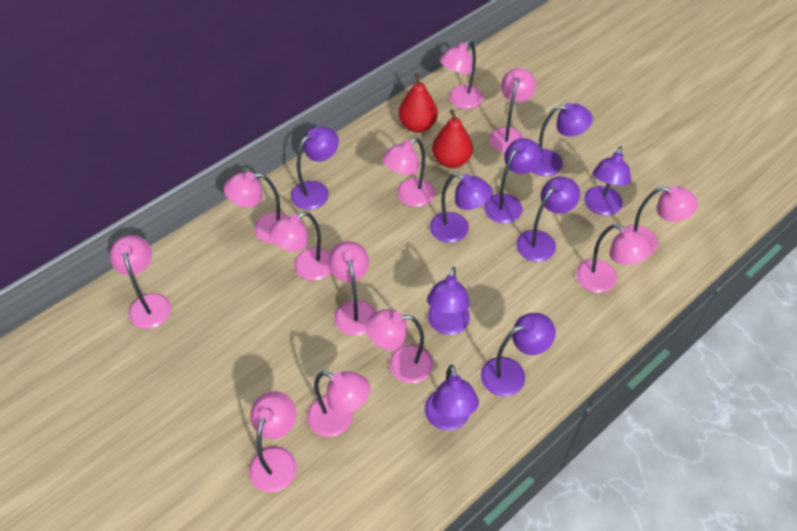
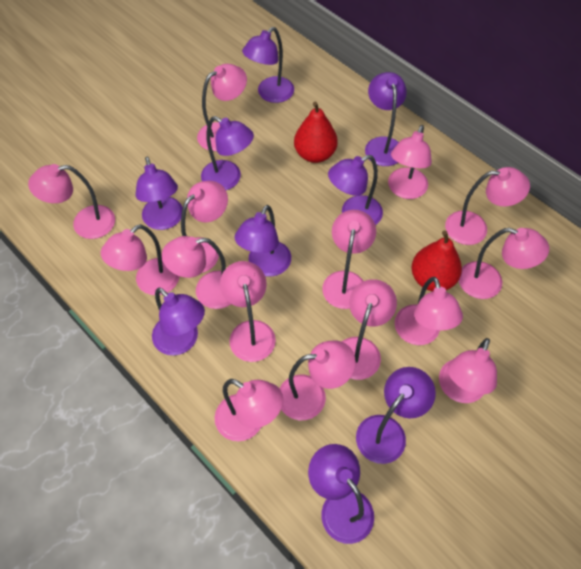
pink lamp: 12 -> 15

